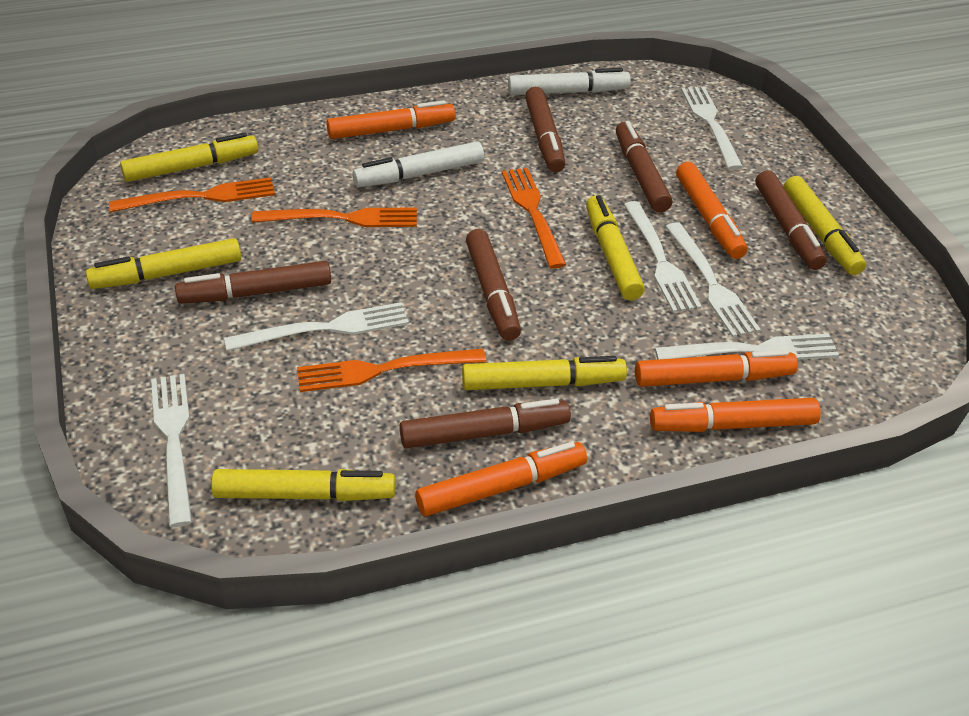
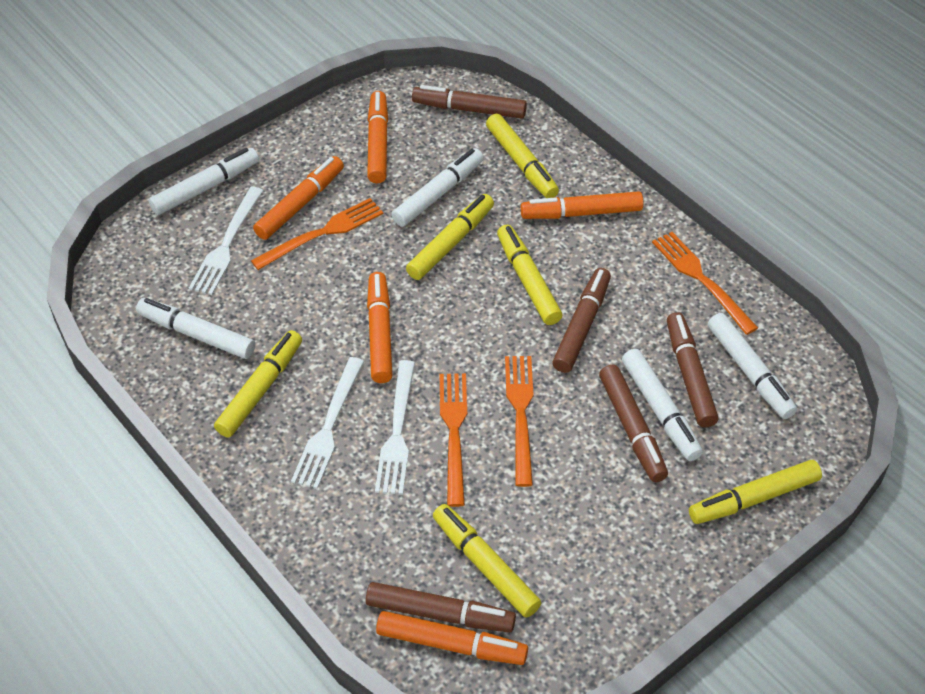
brown marker: 6 -> 5
white fork: 6 -> 3
white marker: 2 -> 5

